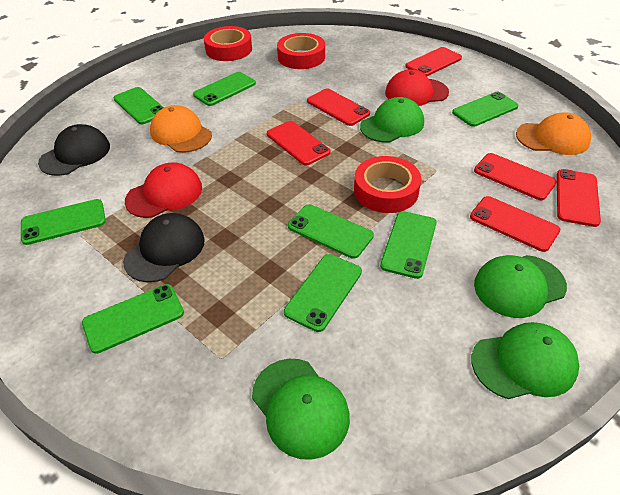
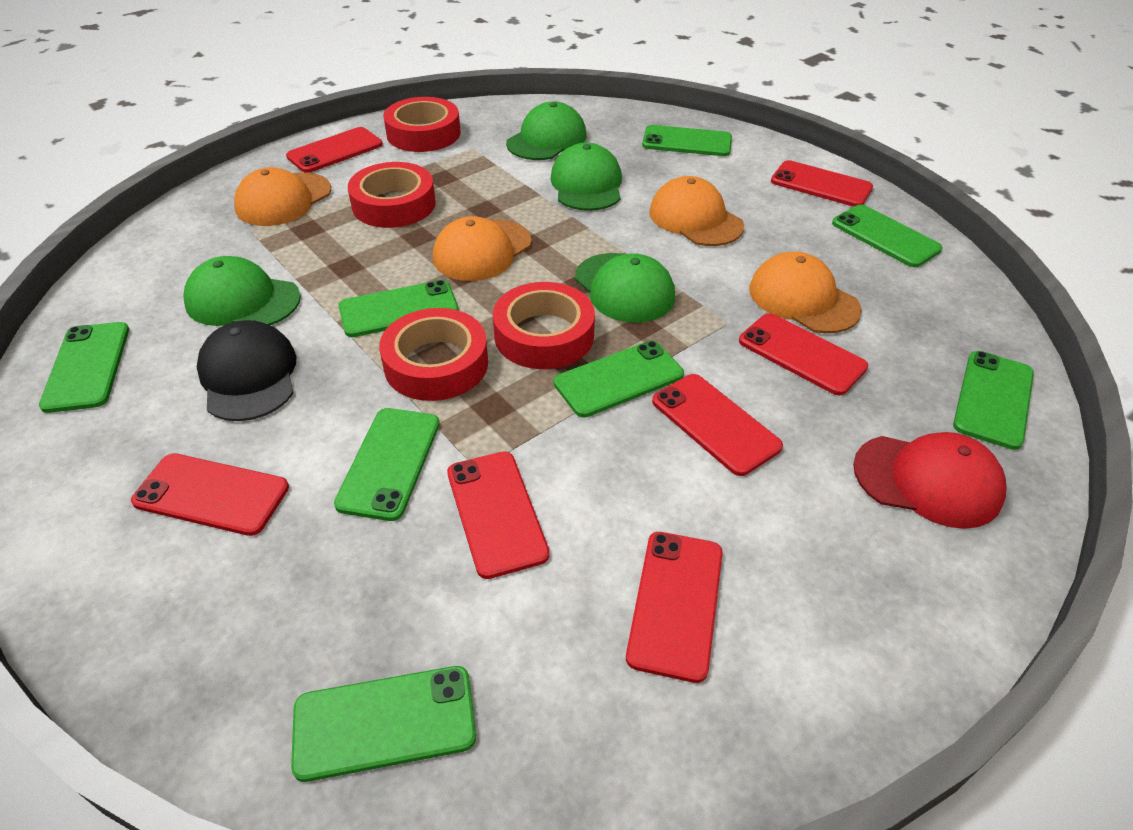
black cap: 2 -> 1
orange cap: 2 -> 4
red cap: 2 -> 1
red phone: 6 -> 7
red tape: 3 -> 4

